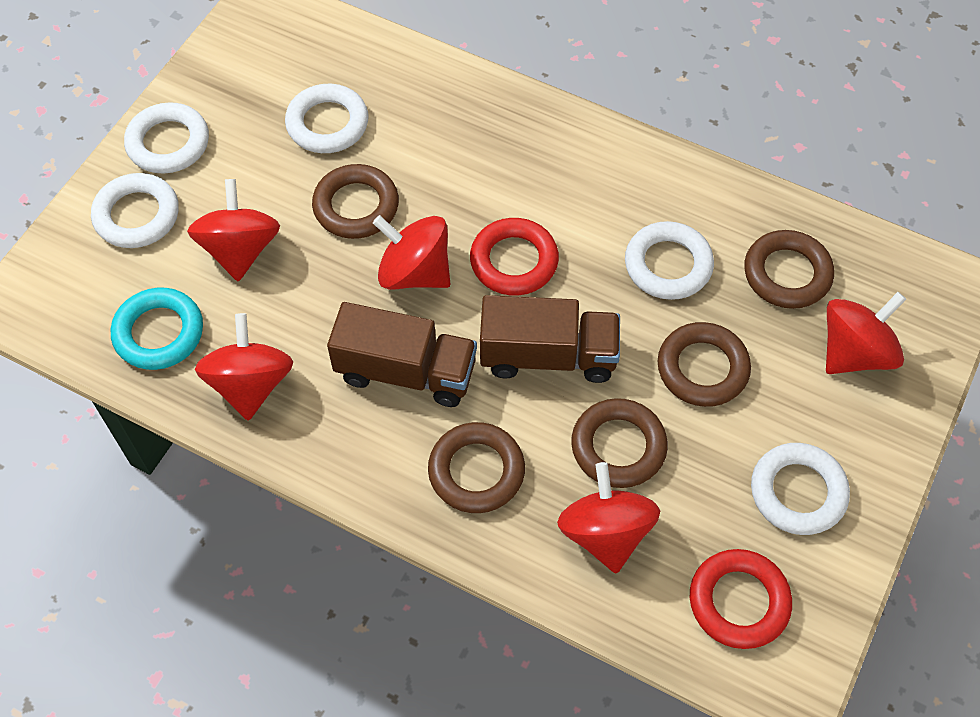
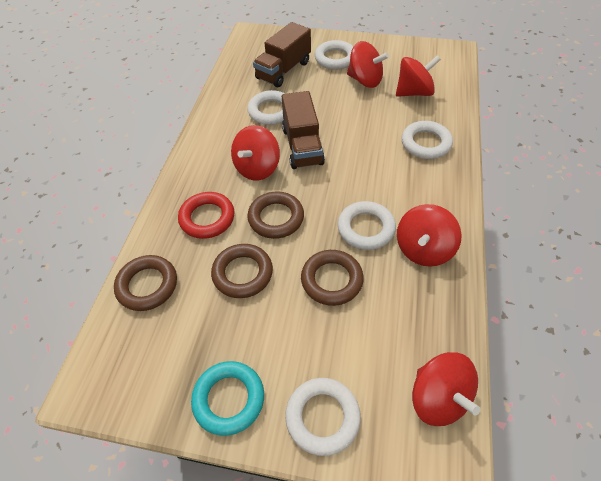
brown ring: 5 -> 4
red ring: 2 -> 1

